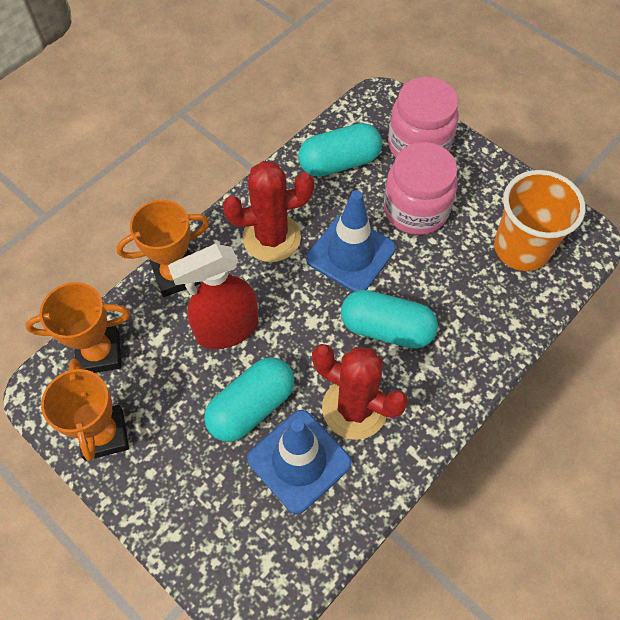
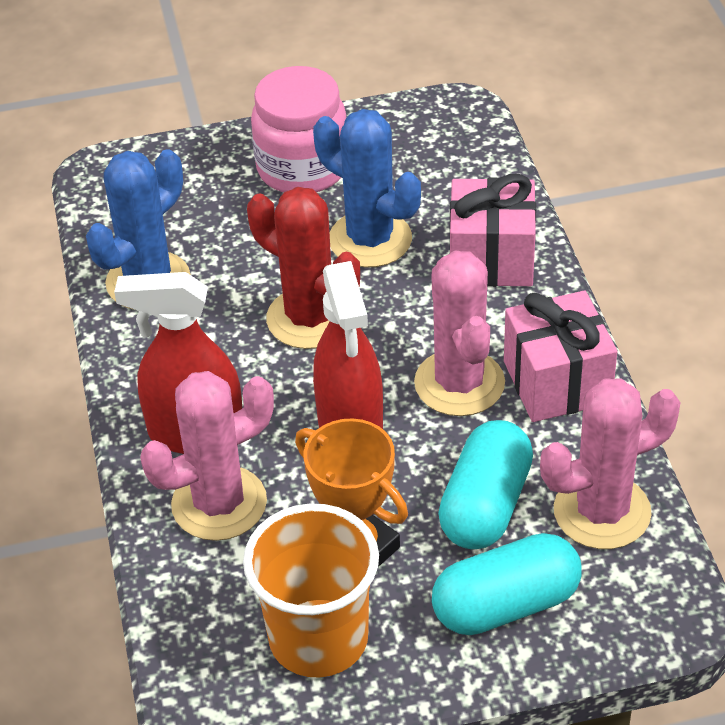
blue cactus: 0 -> 2
blue traffic cone: 2 -> 0
orange trophy: 3 -> 1
pink cactus: 0 -> 3
pink gift: 0 -> 2
pink jar: 2 -> 1
red cactus: 2 -> 1
red spray bottle: 1 -> 2
turquoise capsule: 3 -> 2

